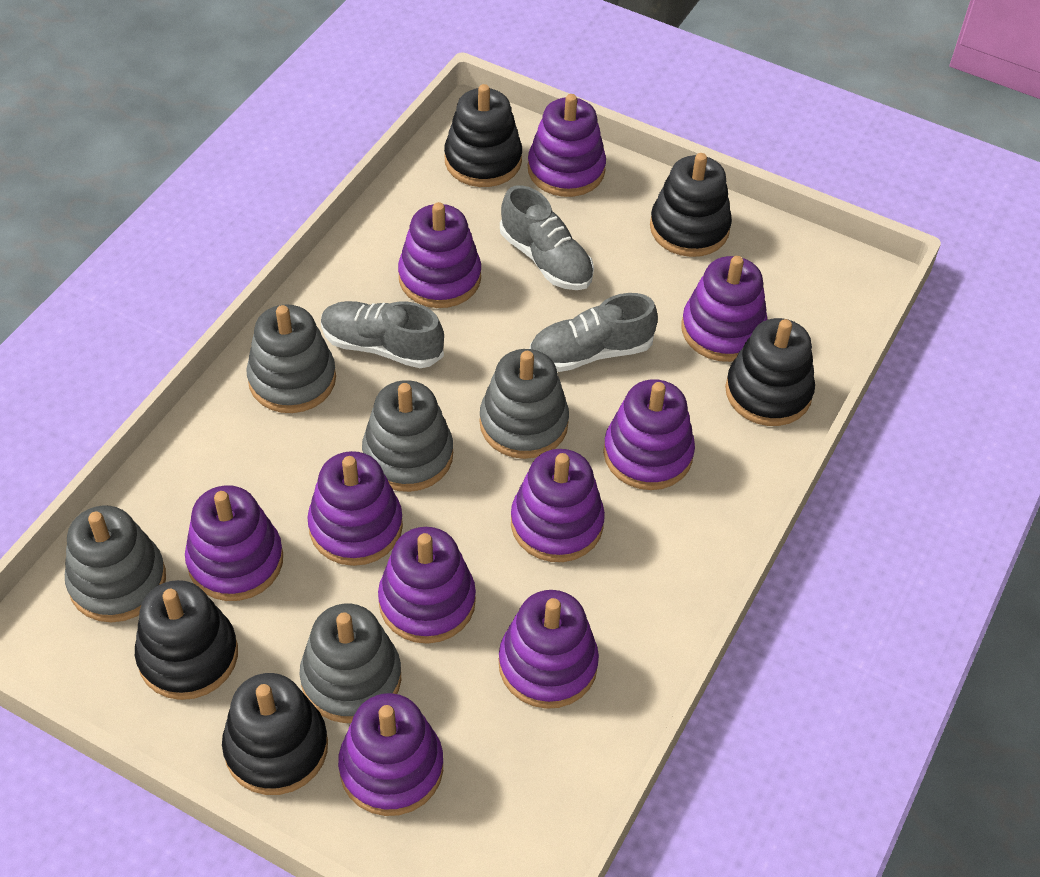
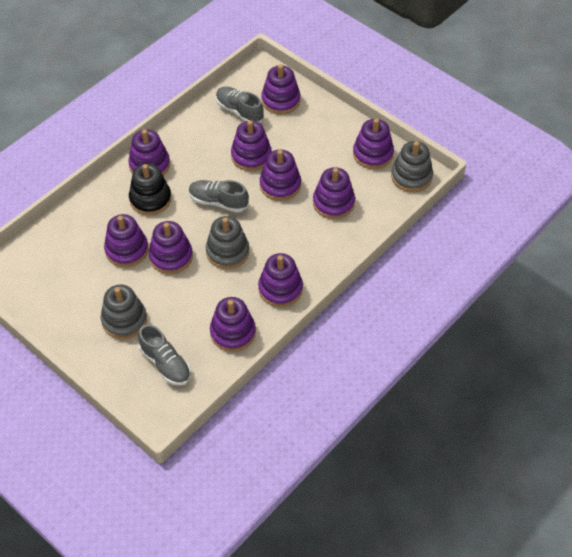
black stacking toy: 5 -> 1
grey stacking toy: 5 -> 3

